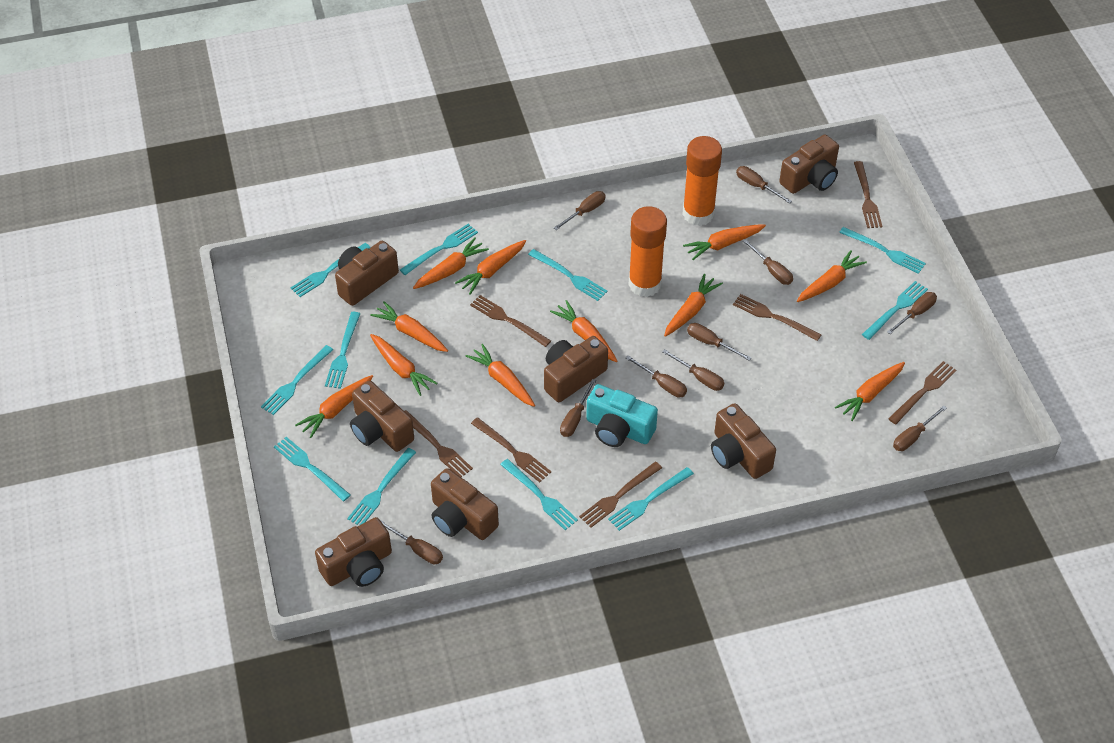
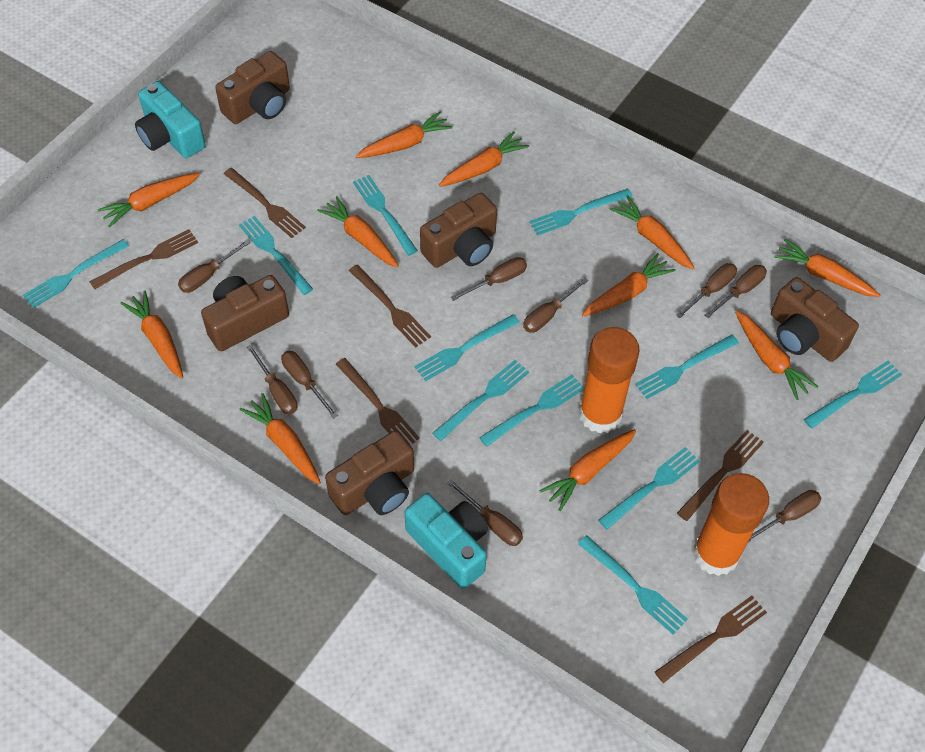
brown camera: 7 -> 5
brown fork: 7 -> 6
brown screwdriver: 10 -> 9
turquoise camera: 1 -> 2

